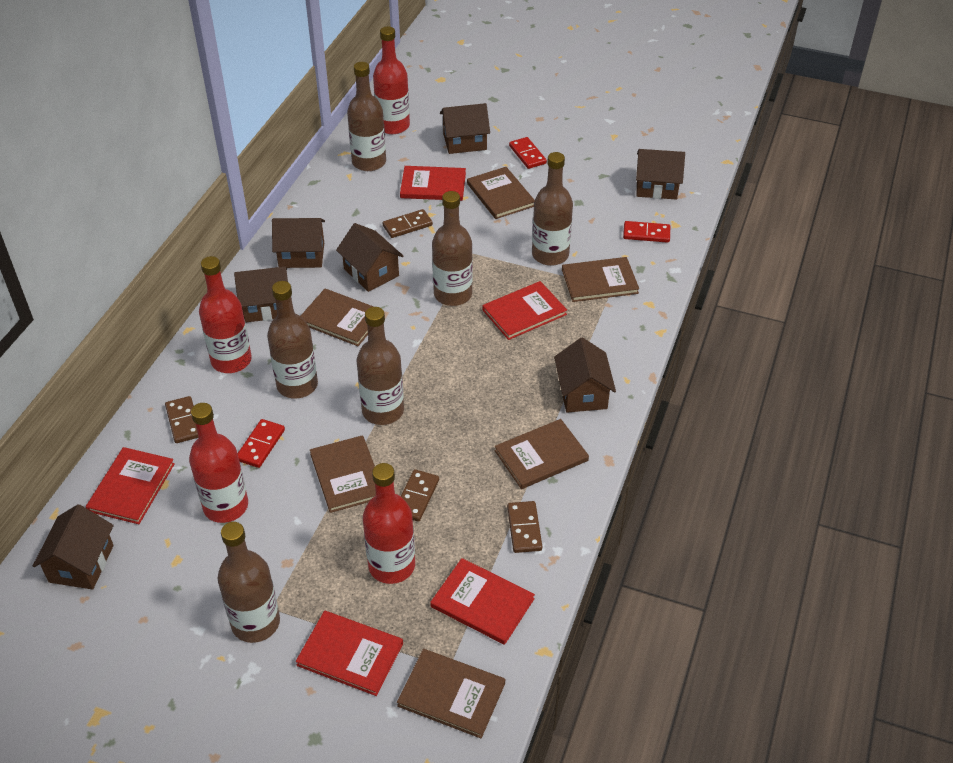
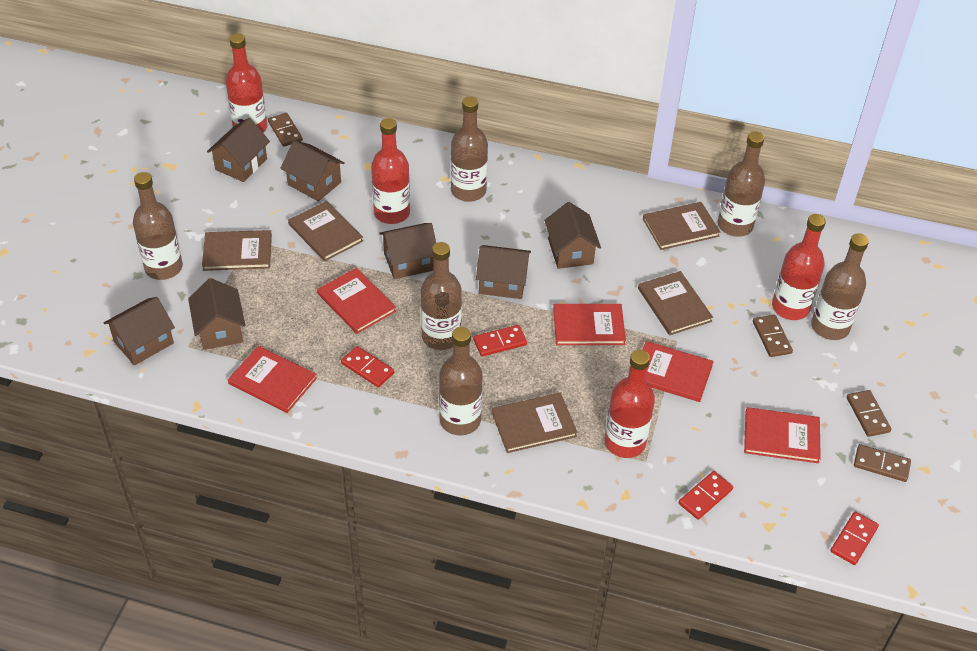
brown book: 6 -> 5
red domino: 3 -> 4

